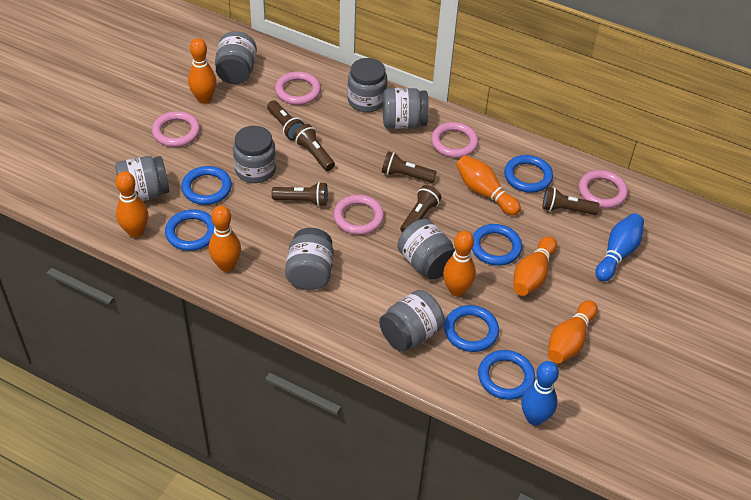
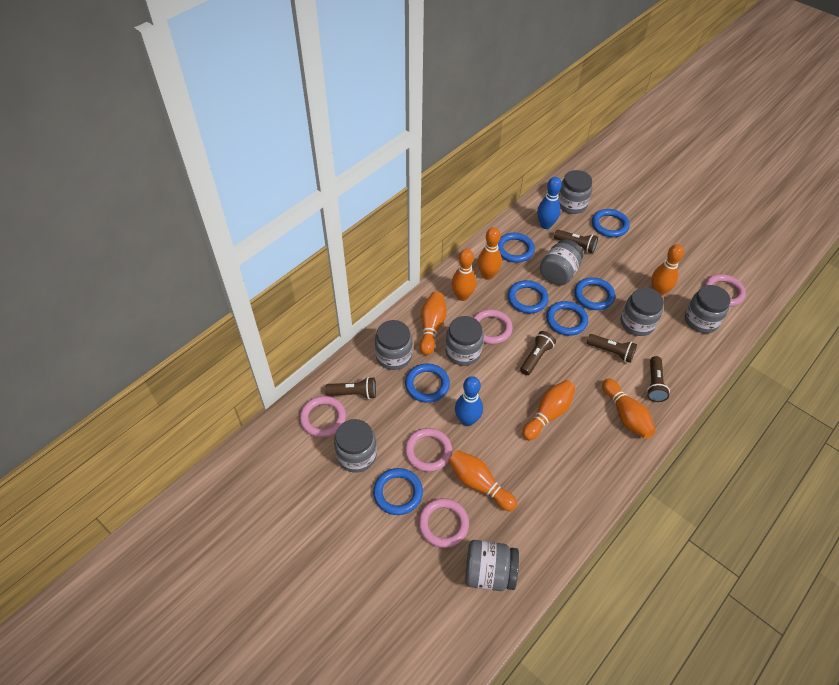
blue ring: 6 -> 7
brown flashlight: 6 -> 5

